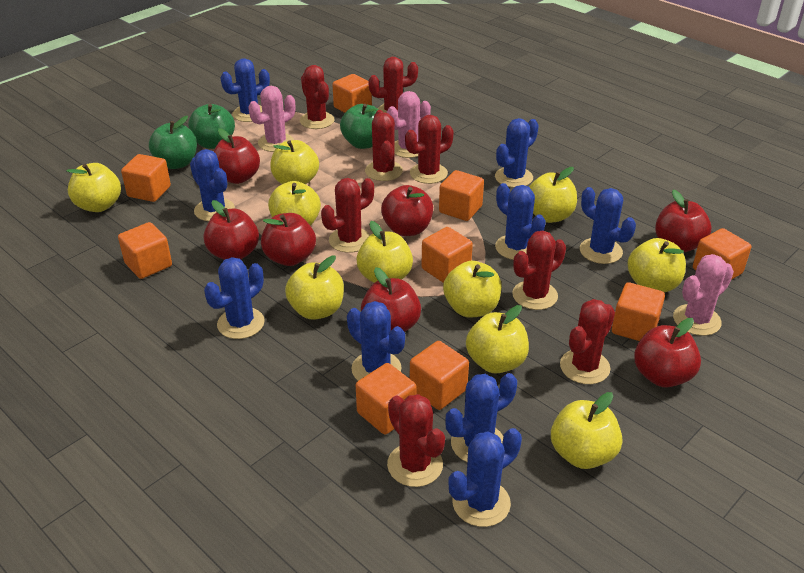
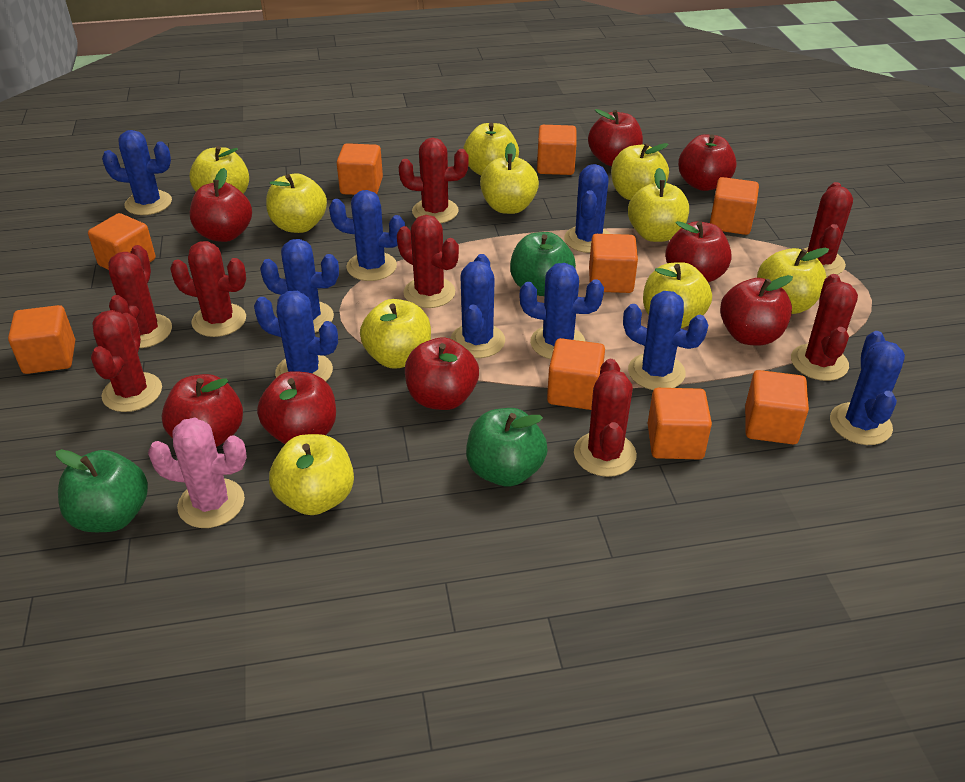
pink cactus: 3 -> 1
red apple: 7 -> 8

